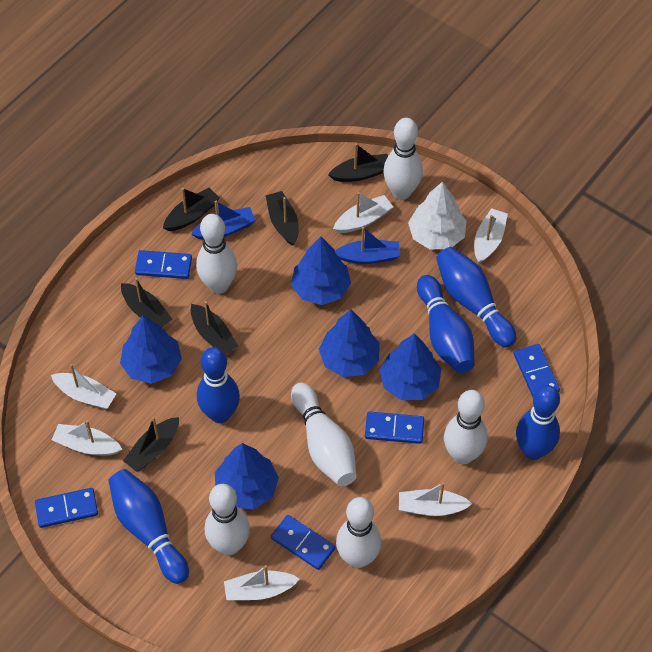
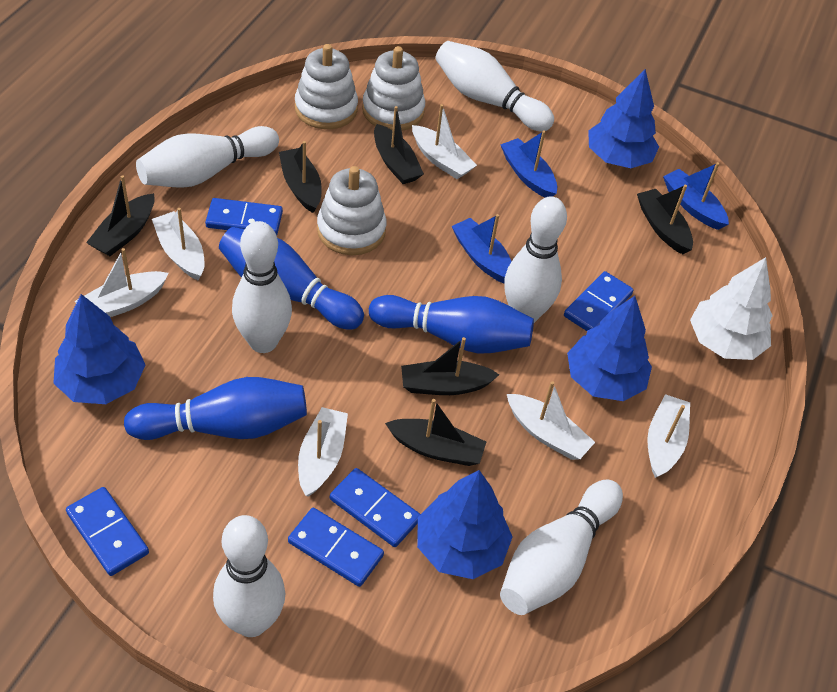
blue boat: 2 -> 3
blue bowling pin: 5 -> 3
blue tree: 5 -> 4
white stacking toy: 0 -> 3

